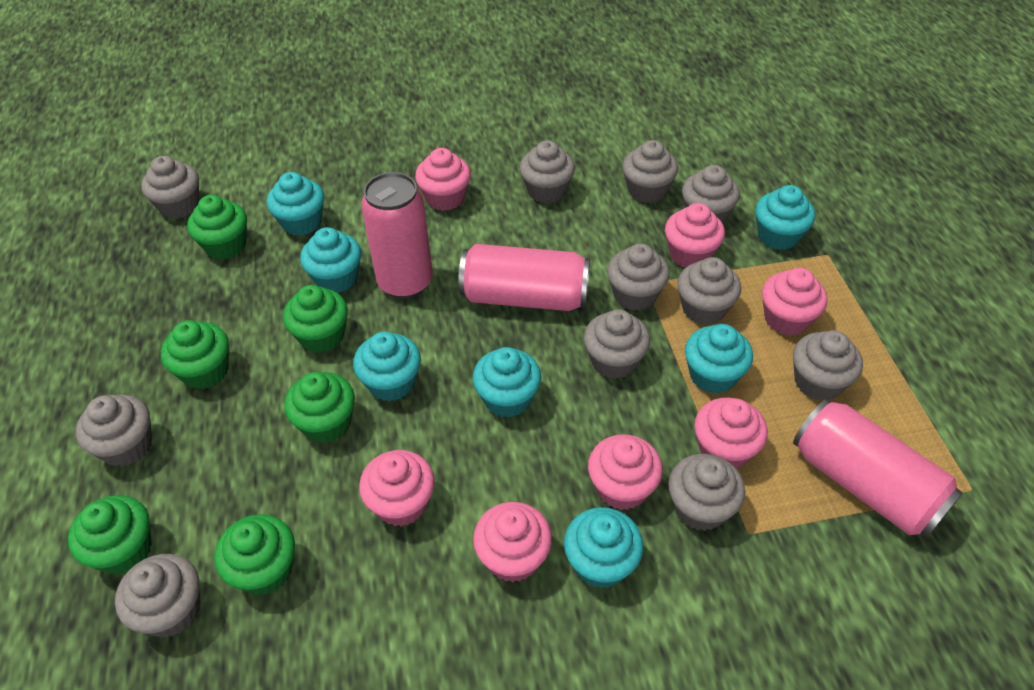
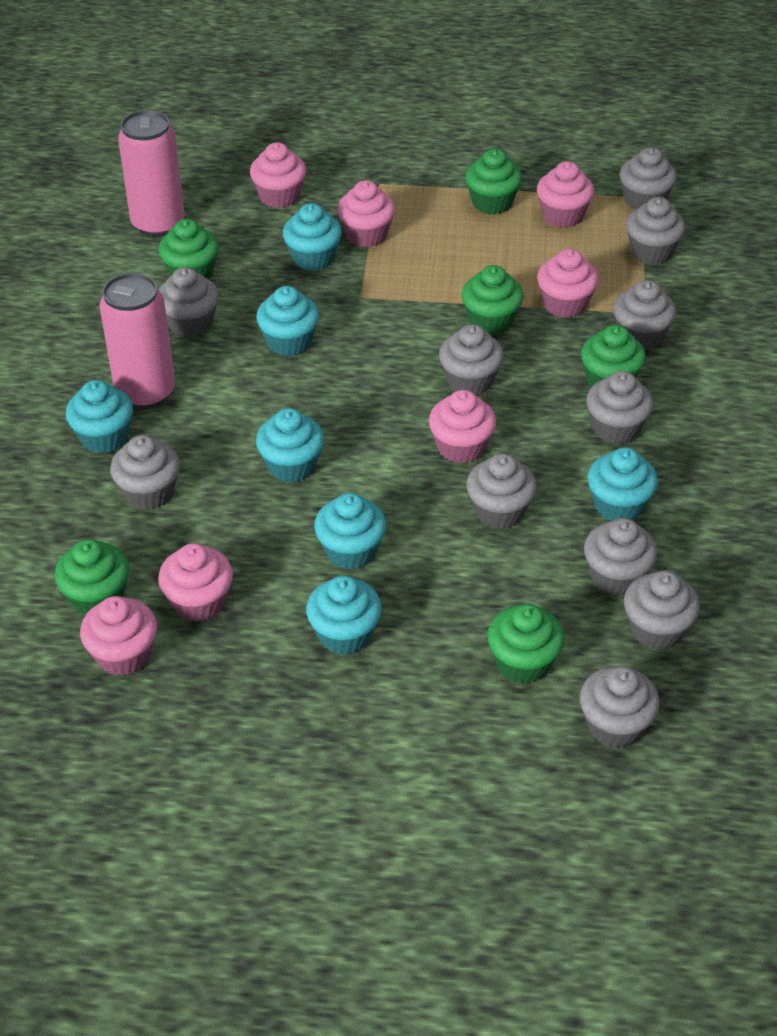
pink can: 3 -> 2

